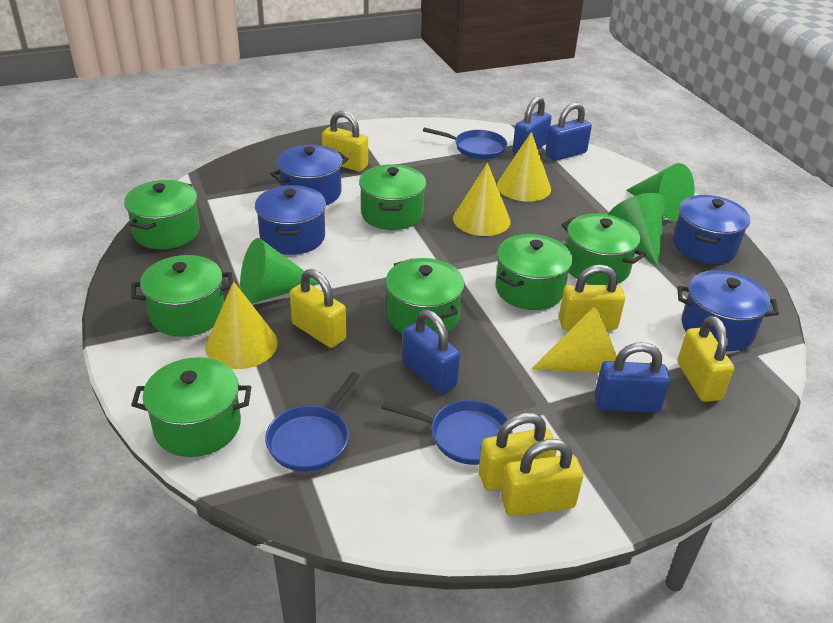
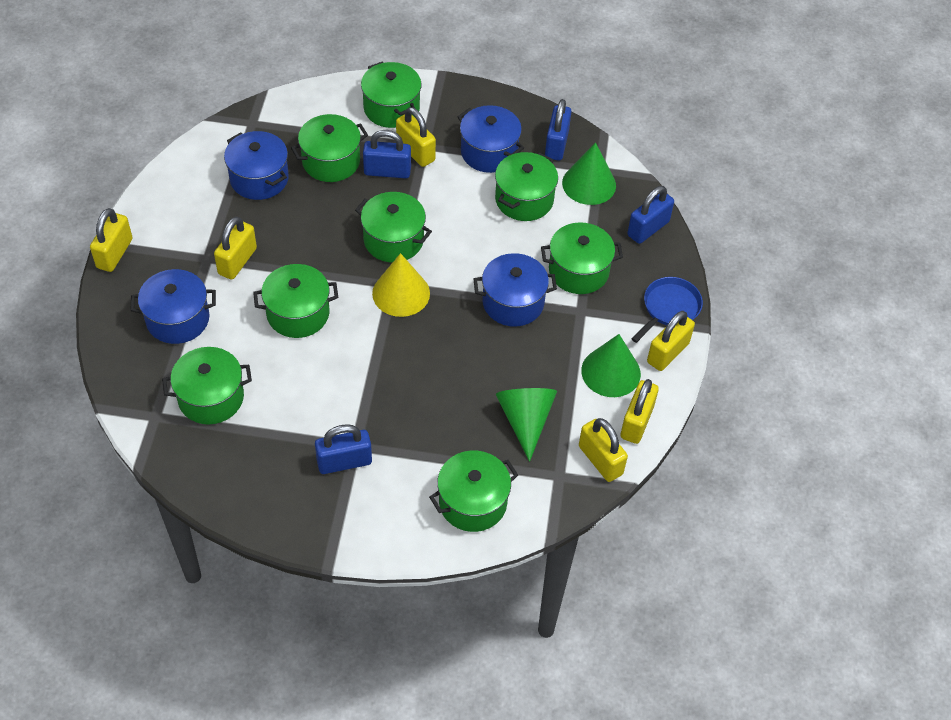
blue pan: 3 -> 1
green pot: 7 -> 8
yellow cone: 4 -> 1

